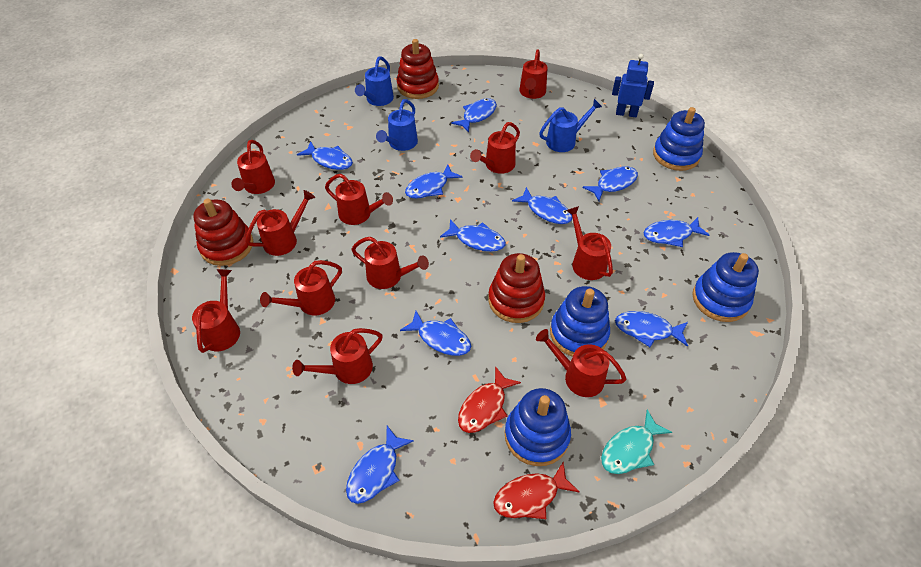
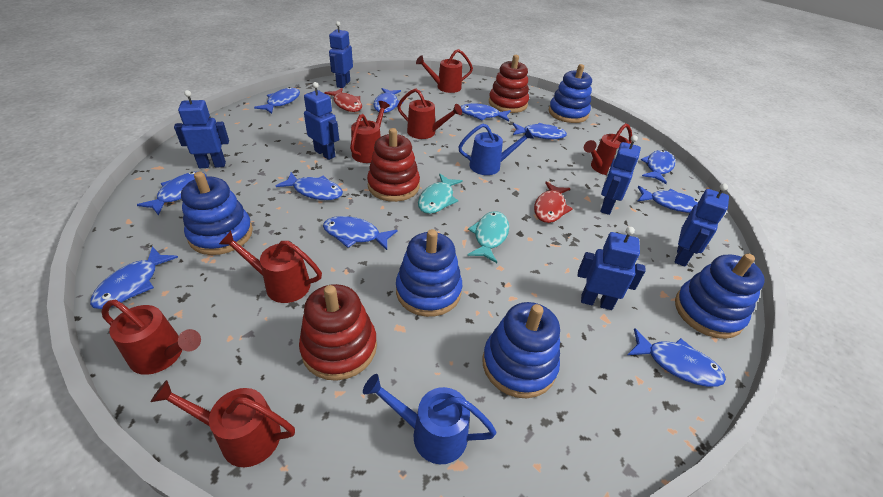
blue fish: 10 -> 11
blue robot: 1 -> 6
blue stacking toy: 4 -> 5
blue watering can: 3 -> 2
red watering can: 11 -> 7
turquoise fish: 1 -> 2

